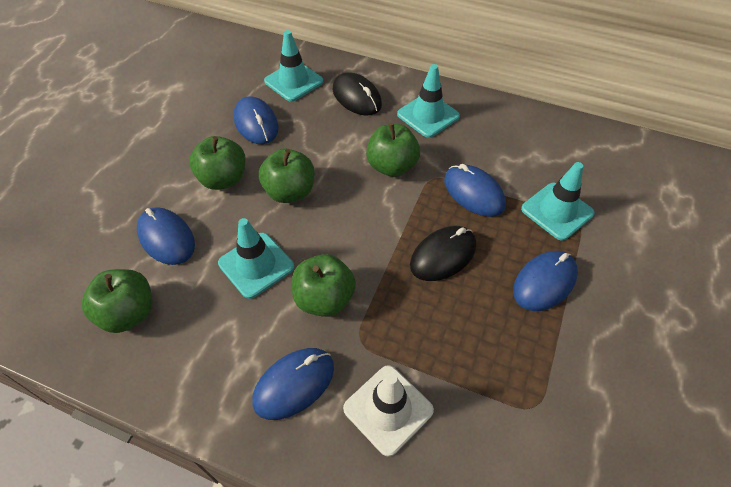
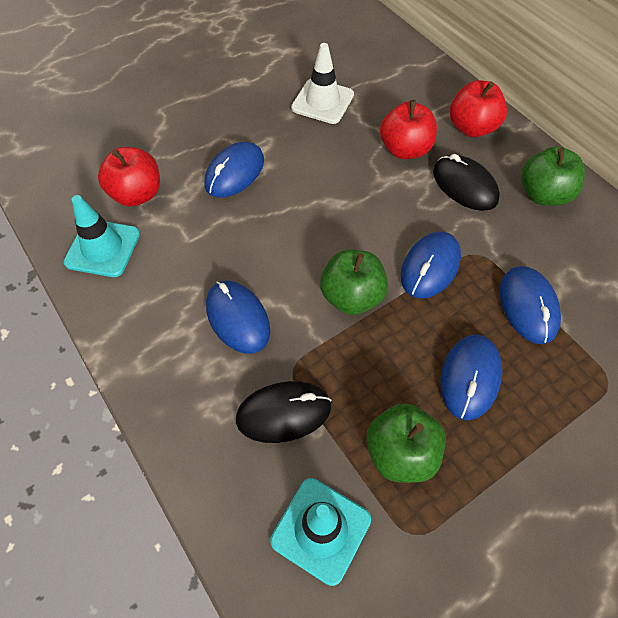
green apple: 5 -> 3
red apple: 0 -> 3
turquoise traffic cone: 4 -> 2

